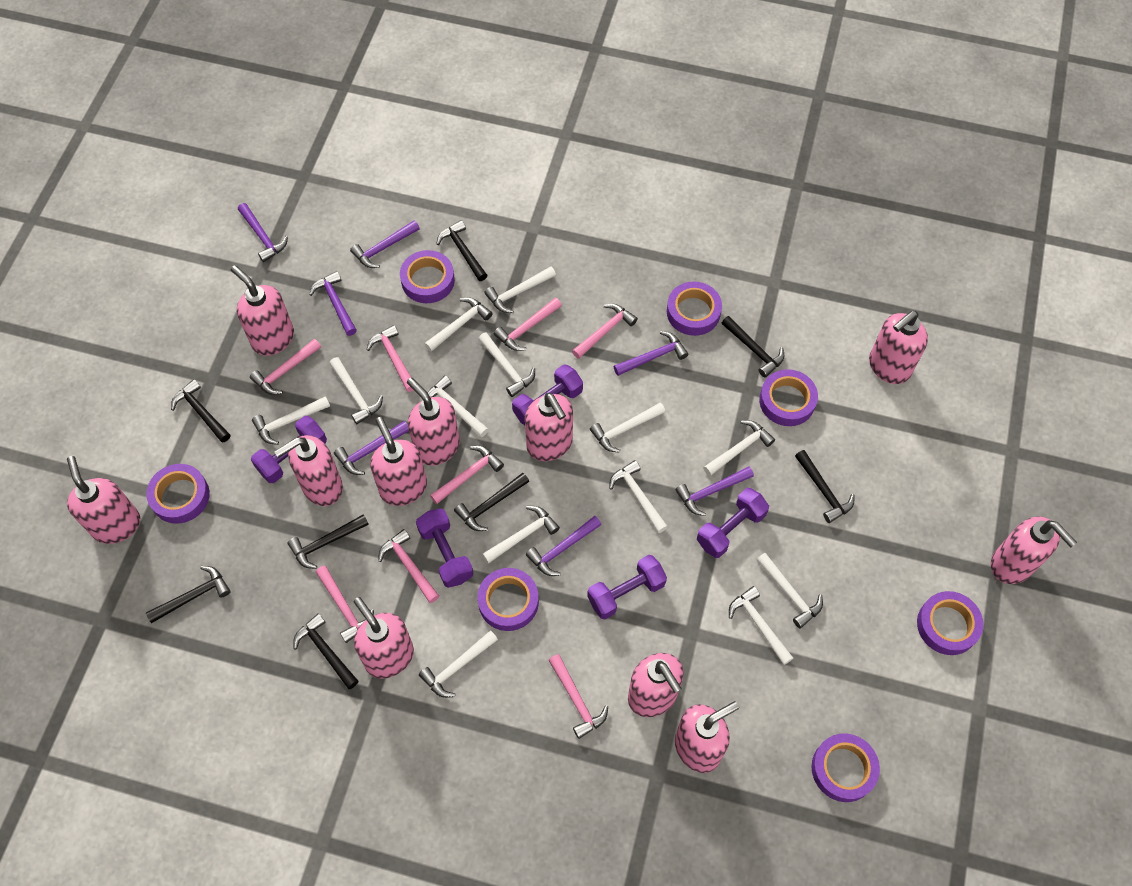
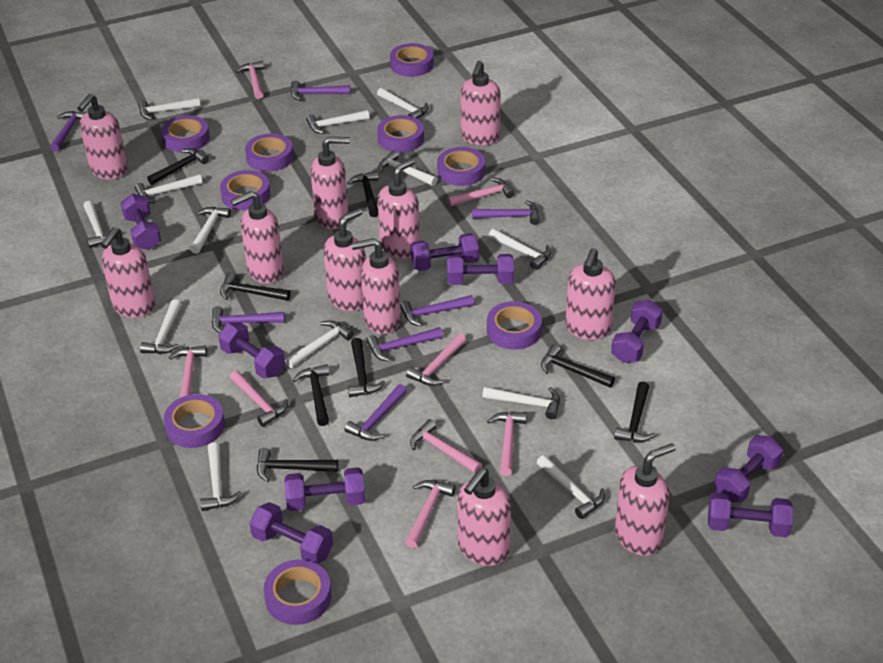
purple dumbbell: 5 -> 9
purple tape: 7 -> 9

